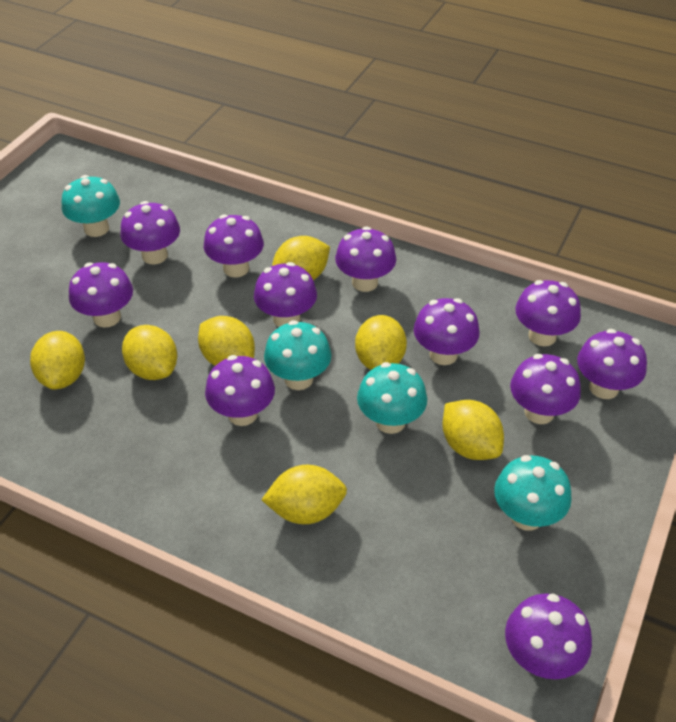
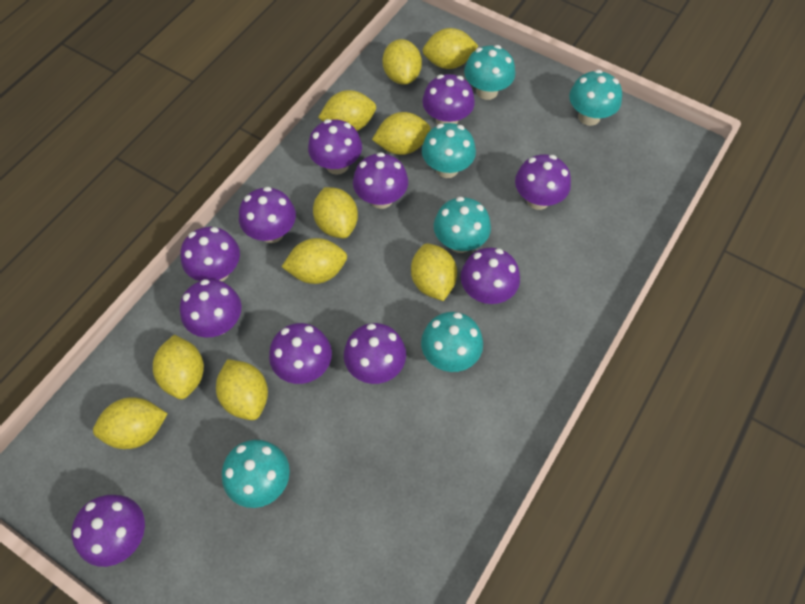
turquoise mushroom: 4 -> 6
yellow lemon: 7 -> 10

